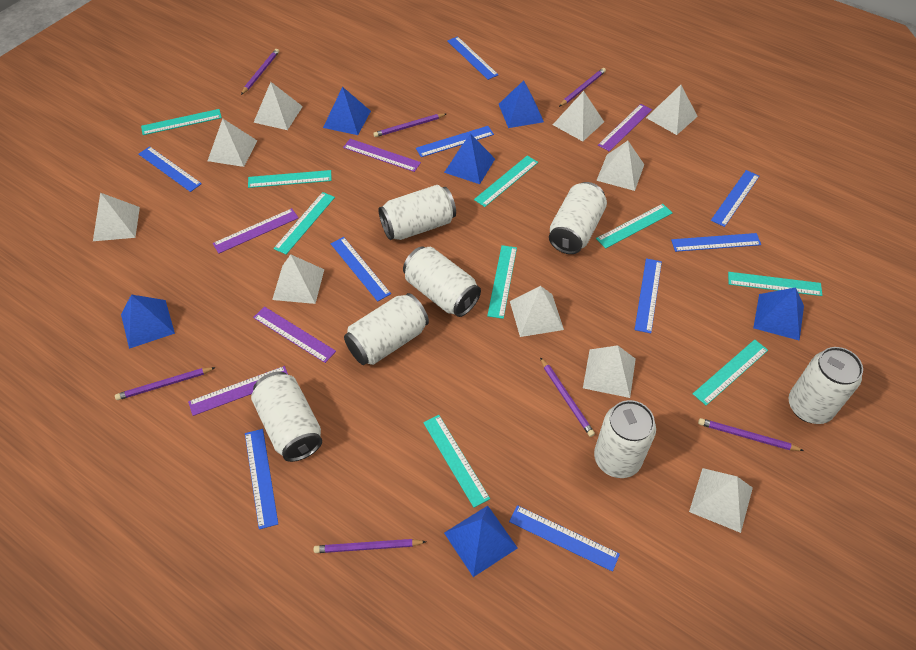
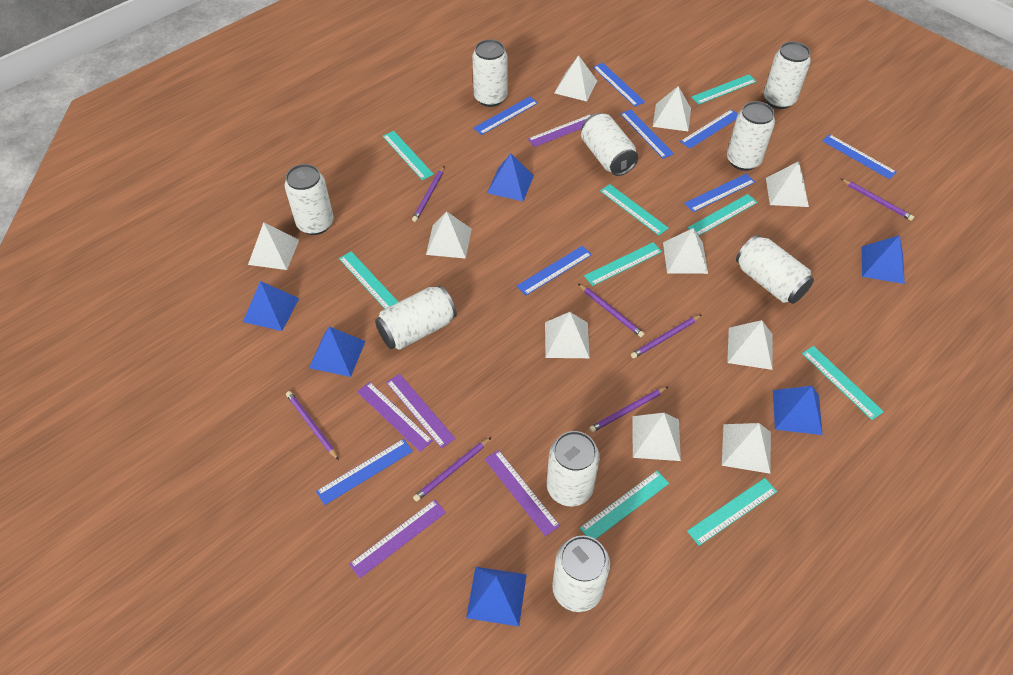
blue ruler: 9 -> 8
white can: 7 -> 9

